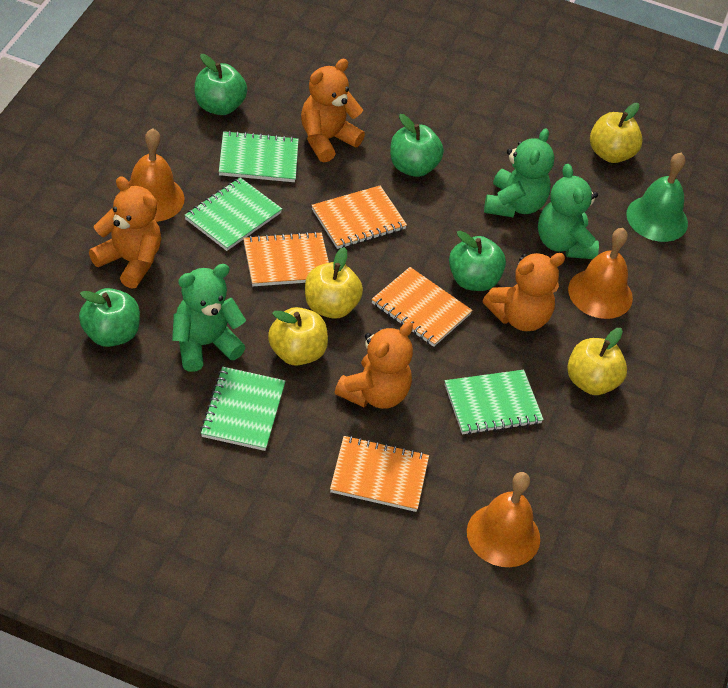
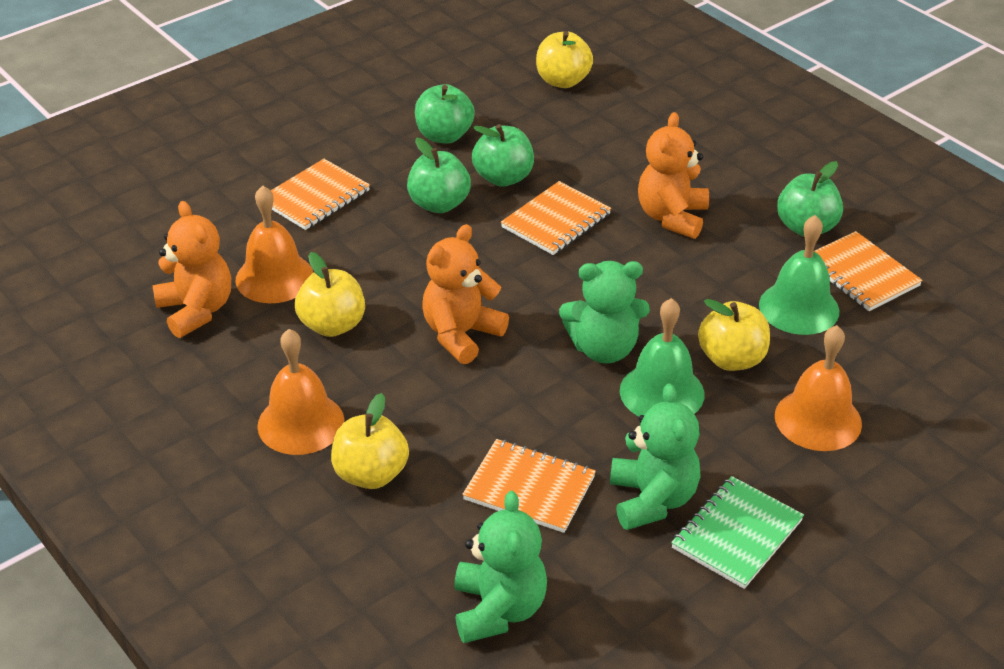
green bell: 1 -> 2
green notebook: 4 -> 1
orange teddy bear: 4 -> 3

